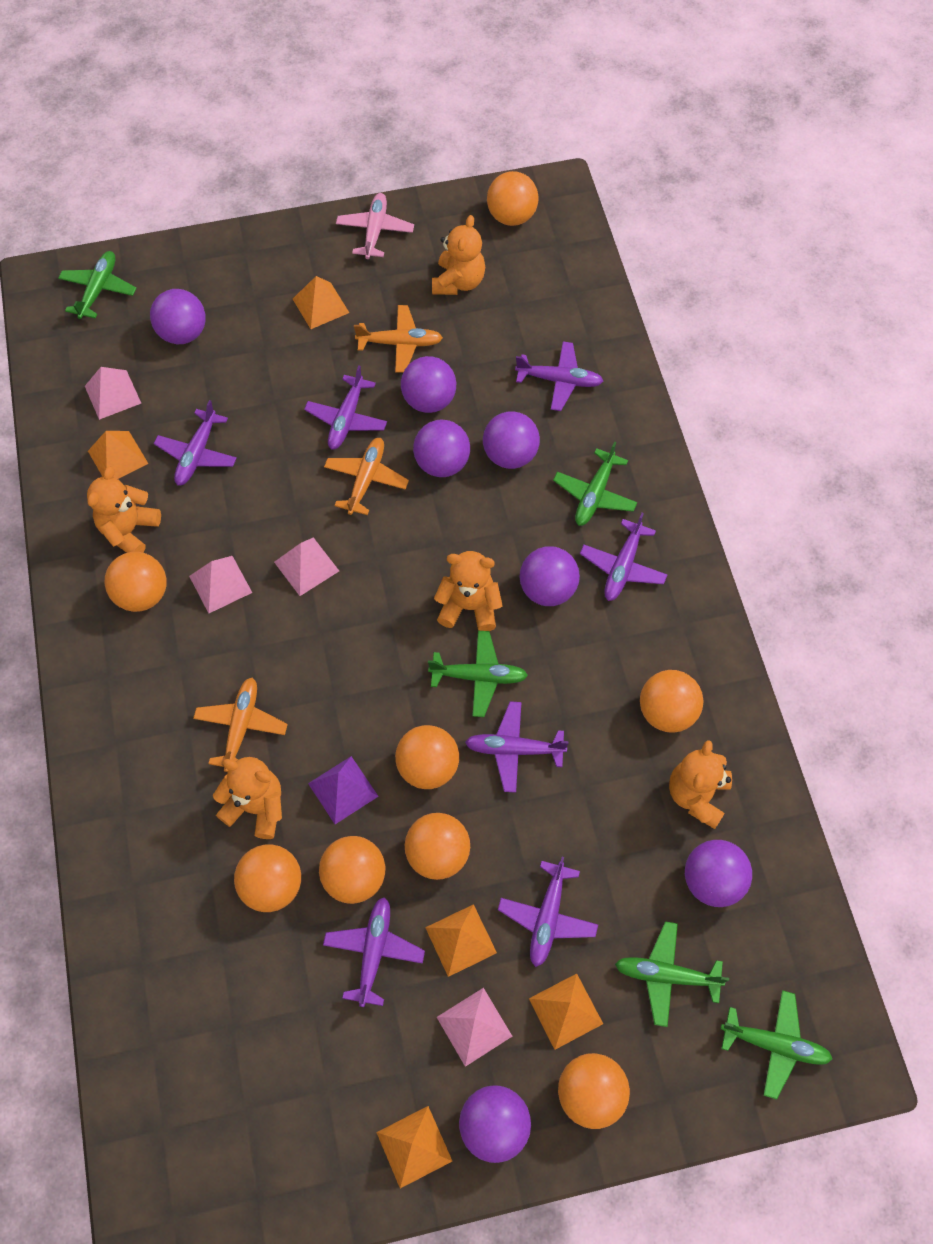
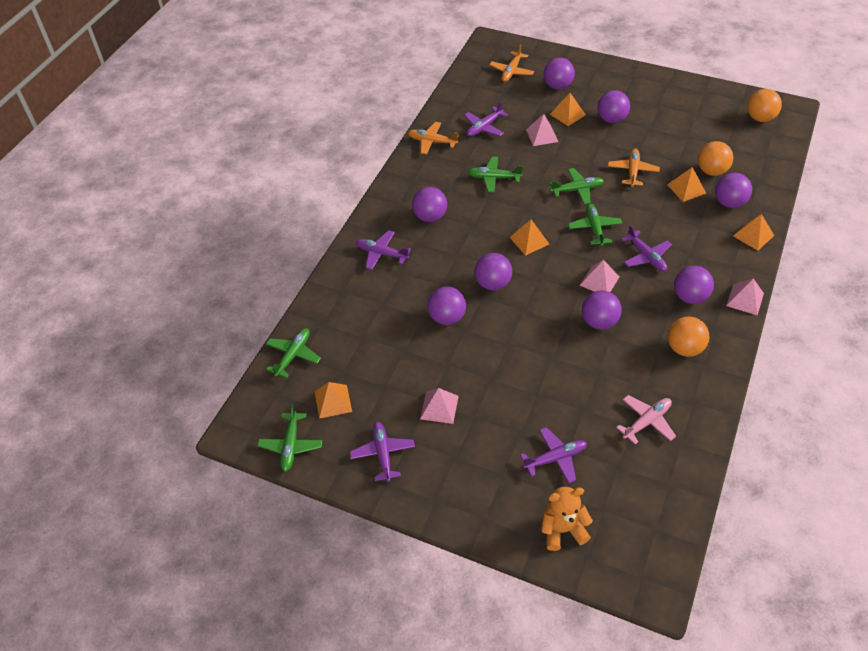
orange ball: 8 -> 3
orange teddy bear: 5 -> 1
purple ball: 7 -> 8
purple plane: 7 -> 5
purple pyramid: 1 -> 0

